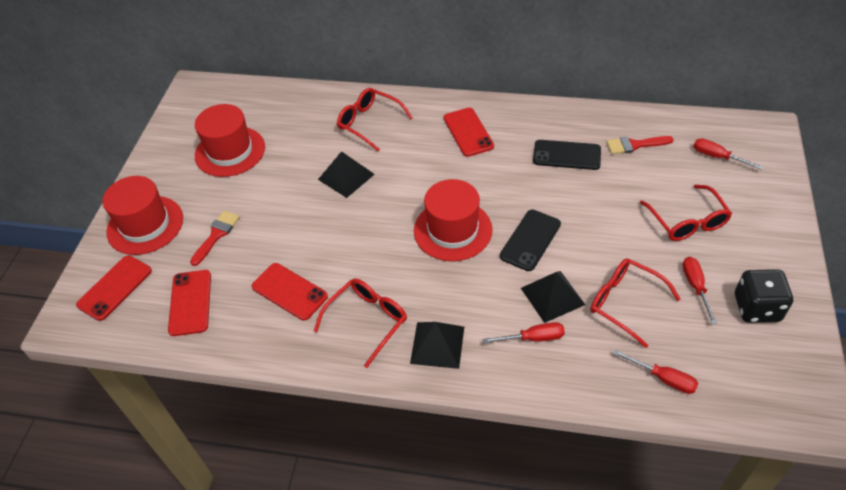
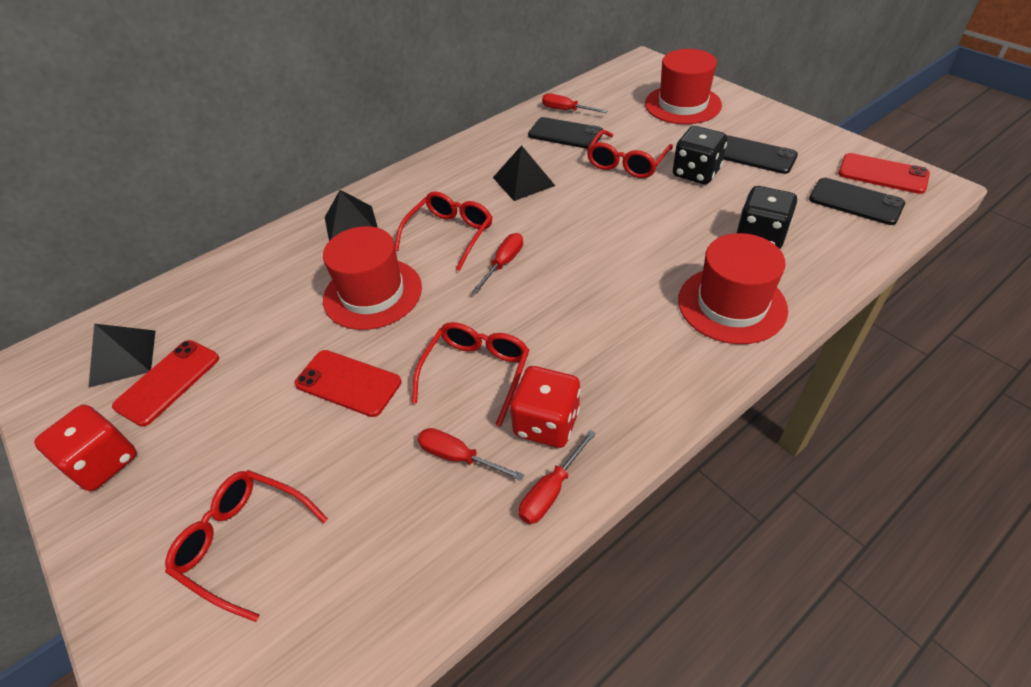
black dice: 1 -> 2
black phone: 2 -> 3
red brush: 2 -> 0
red dice: 0 -> 2
red phone: 4 -> 3

